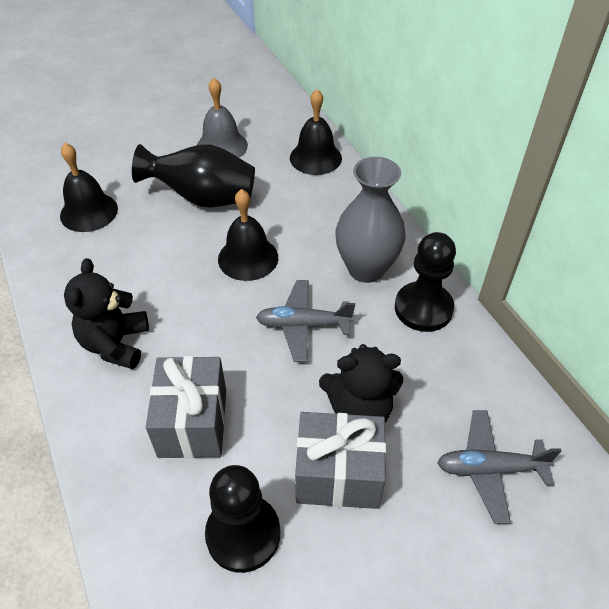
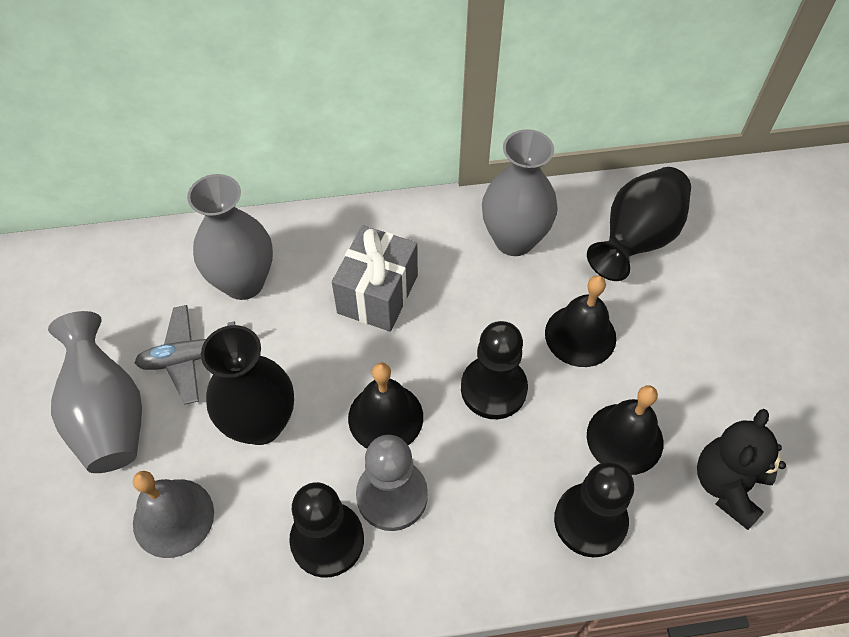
black pawn: 2 -> 3
black teddy bear: 2 -> 1
black vase: 1 -> 2
grey gift: 2 -> 1
grey pawn: 0 -> 1
grey plane: 2 -> 1
grey vase: 1 -> 3

